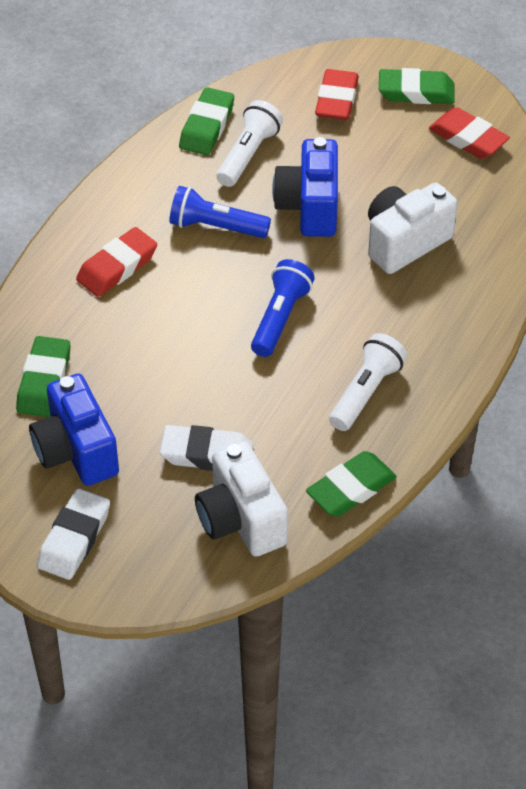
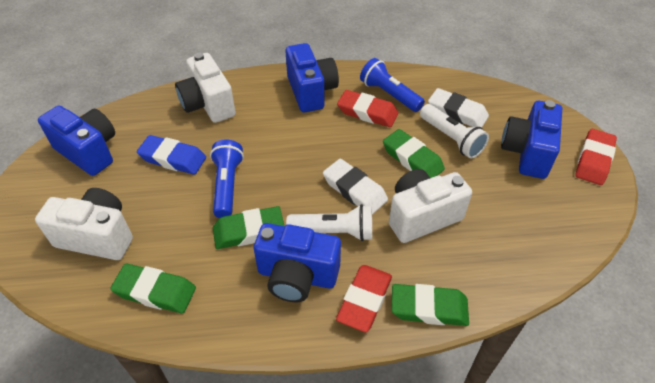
blue camera: 2 -> 4
blue eraser: 0 -> 1
white camera: 2 -> 3

